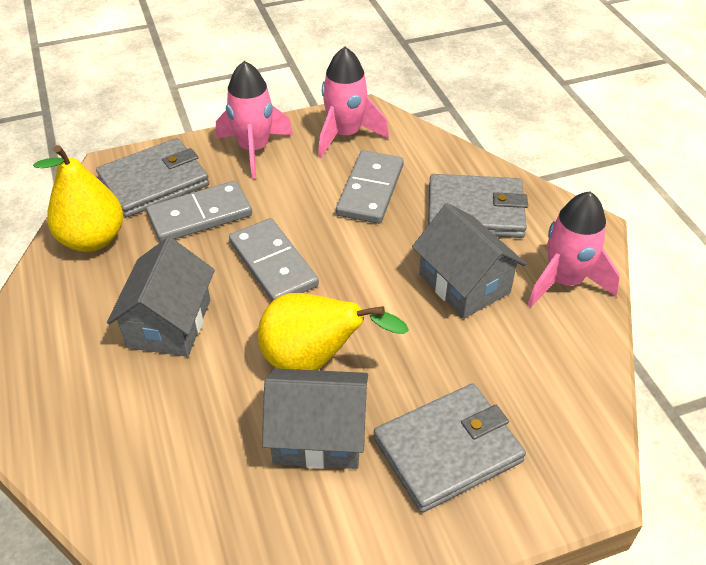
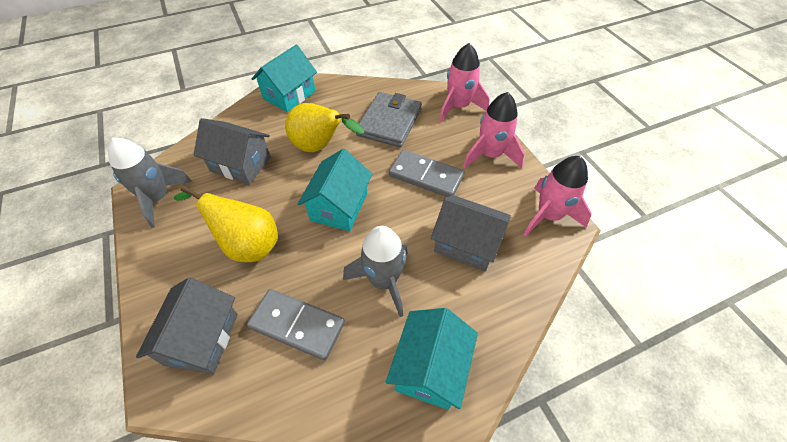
grey domino: 3 -> 2
grey rocket: 0 -> 2
grey wallet: 3 -> 1
turquoise house: 0 -> 3

